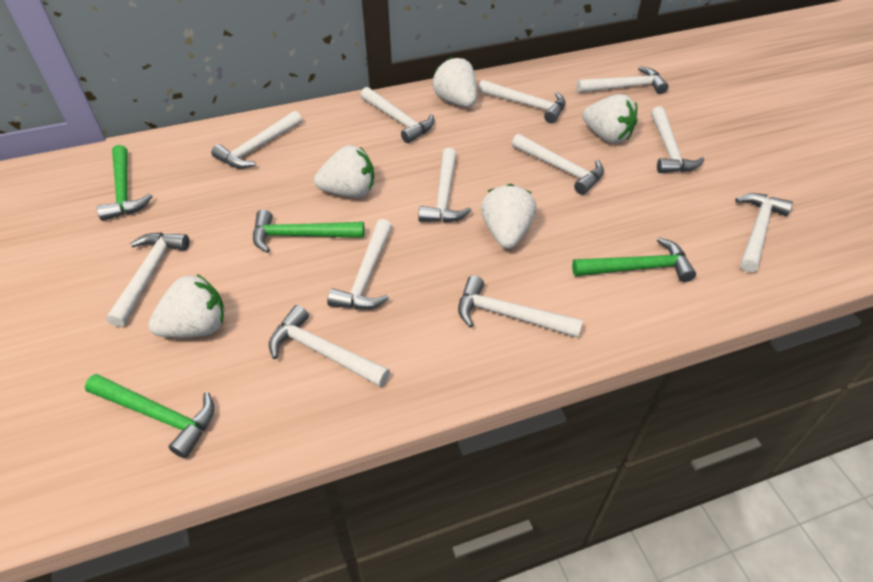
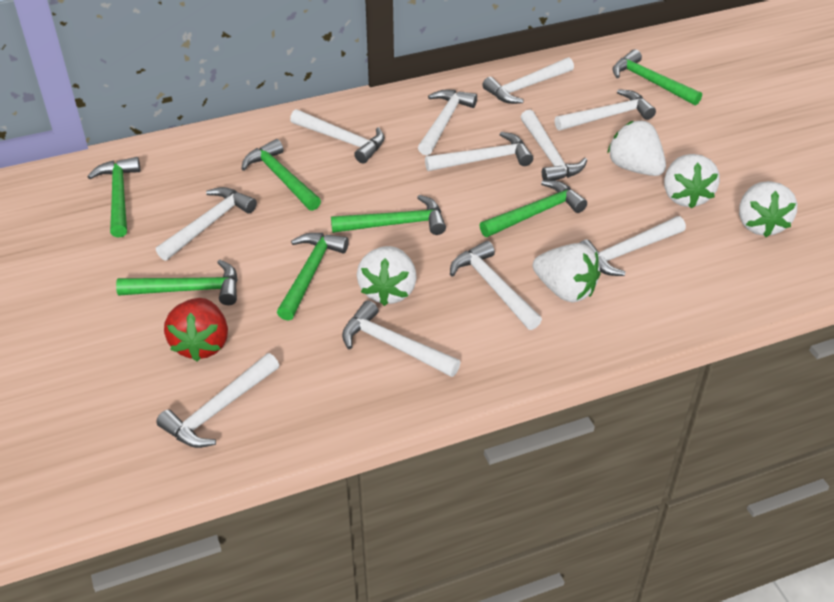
green hammer: 4 -> 7
red strawberry: 0 -> 1
white hammer: 12 -> 11

